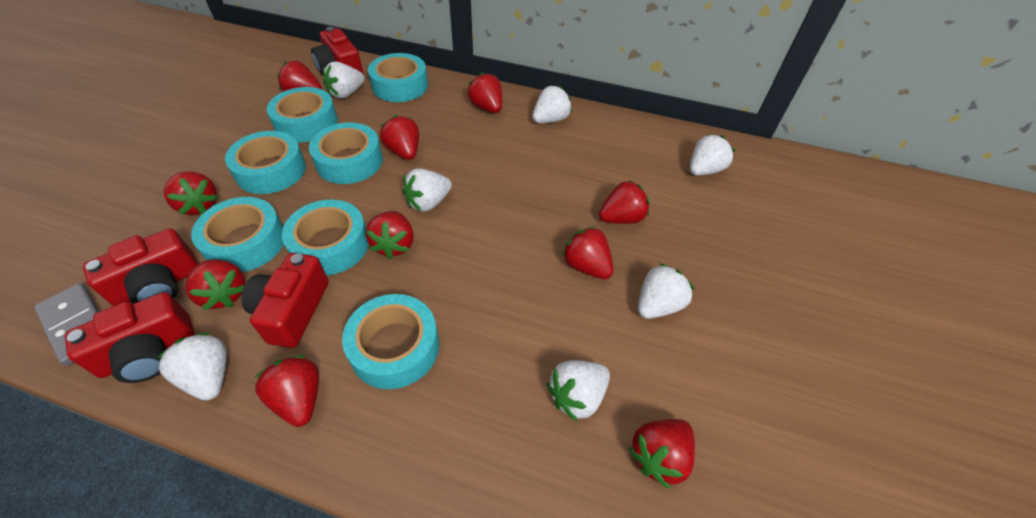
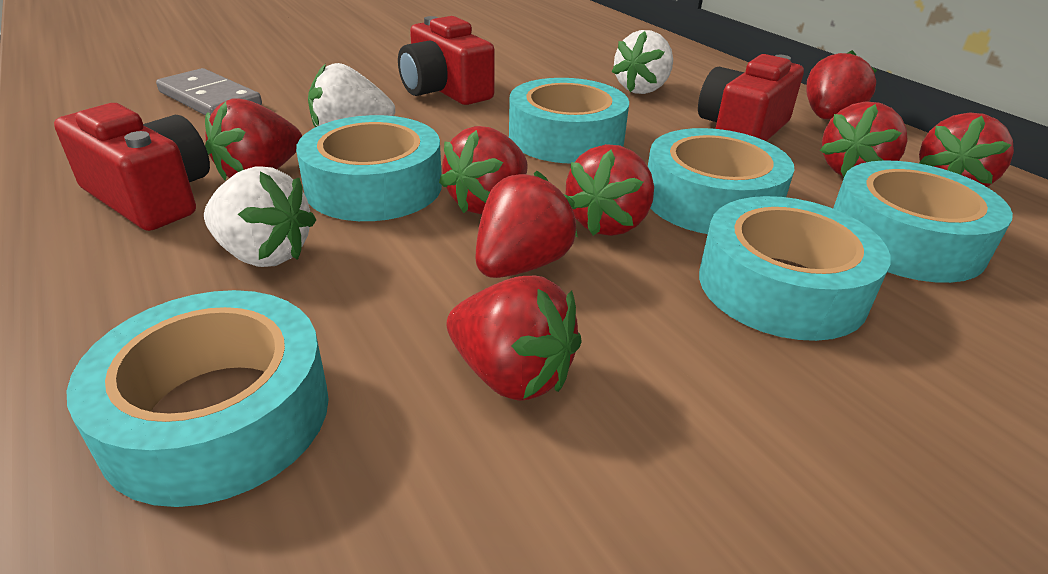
red camera: 4 -> 3
red strawberry: 10 -> 8
turquoise tape: 7 -> 6
white strawberry: 7 -> 3

